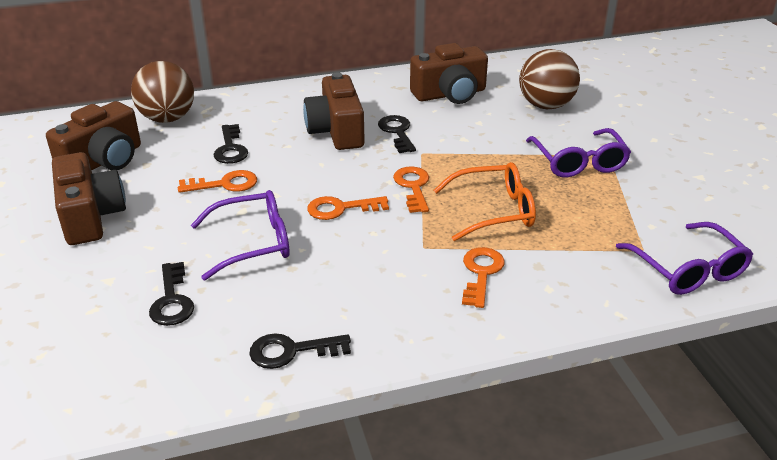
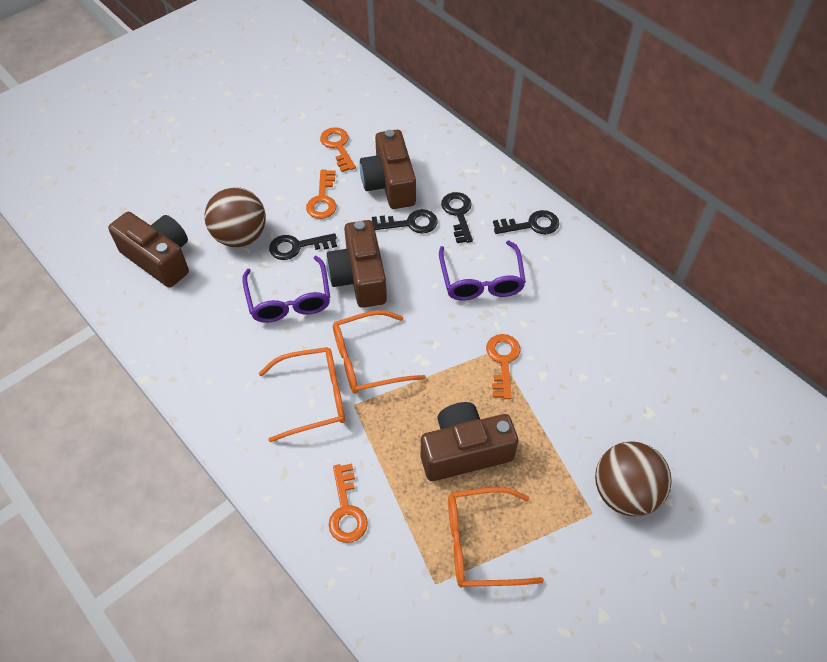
orange glasses: 1 -> 3
purple glasses: 3 -> 2

